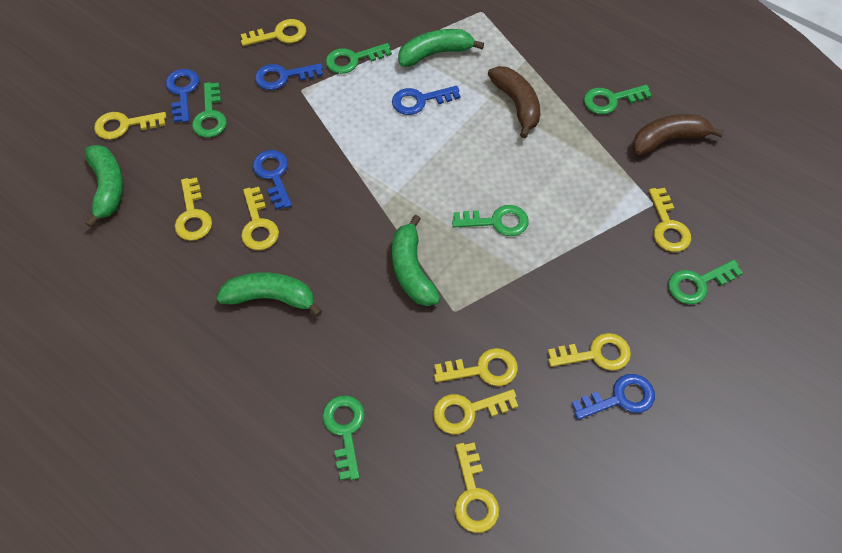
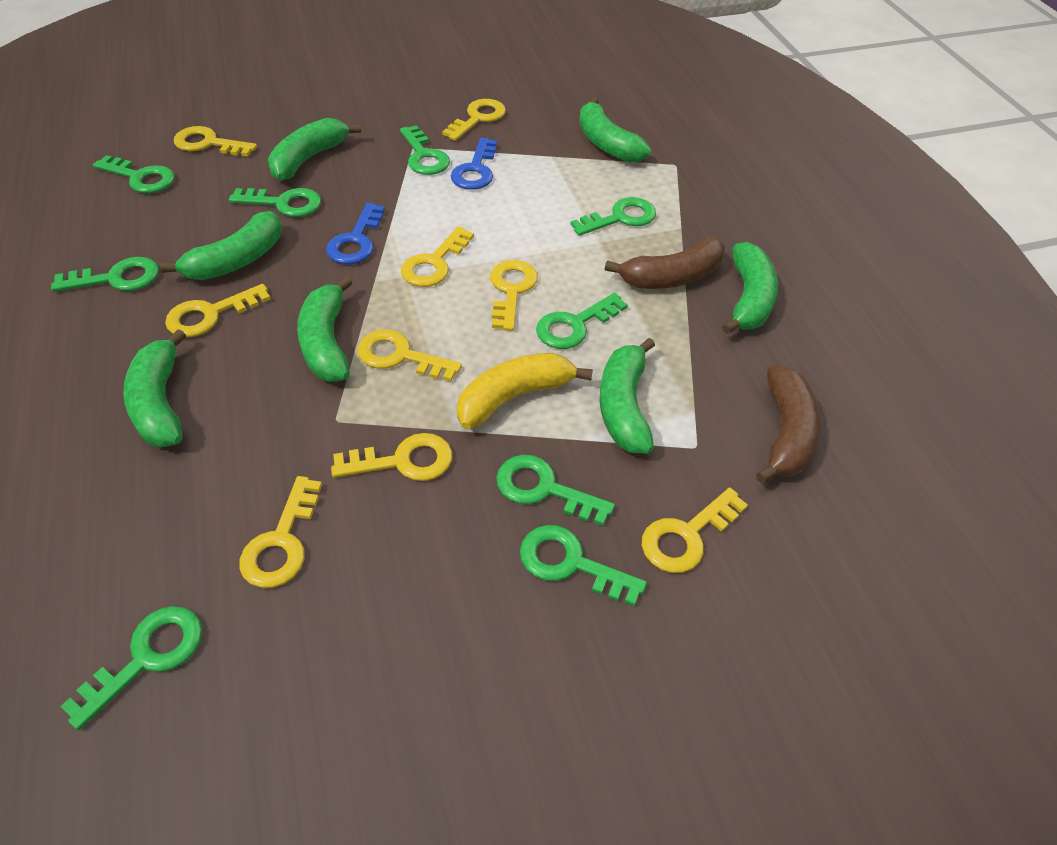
blue key: 5 -> 2
green banana: 4 -> 7
green key: 6 -> 9
yellow banana: 0 -> 1

